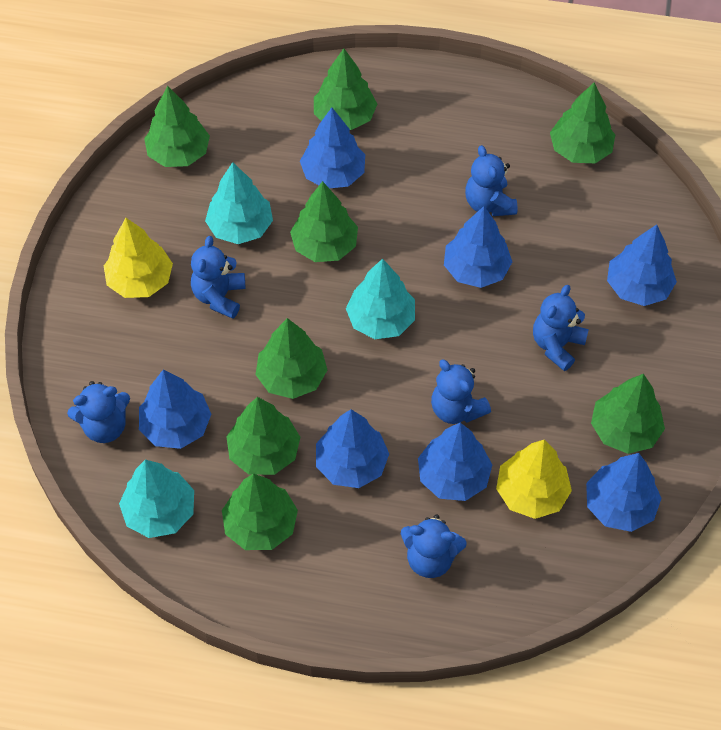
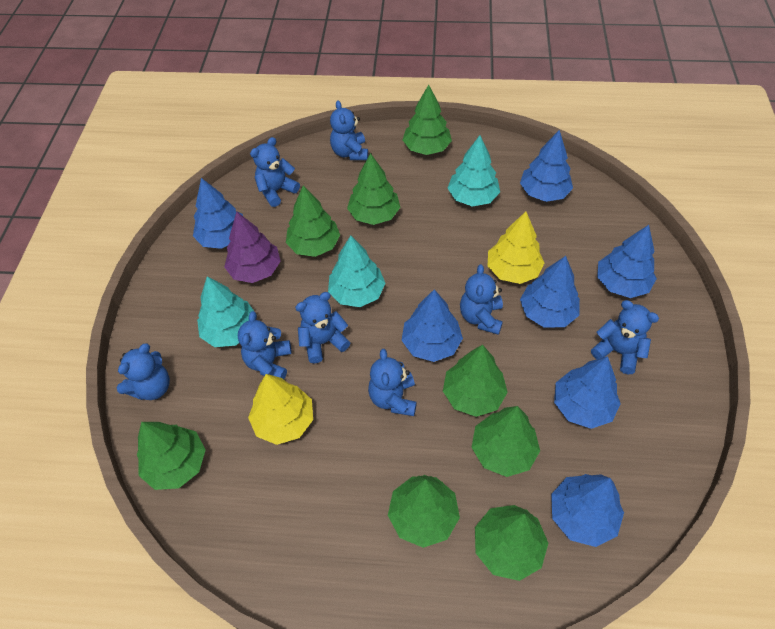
blue teddy bear: 6 -> 8
purple tree: 0 -> 1

